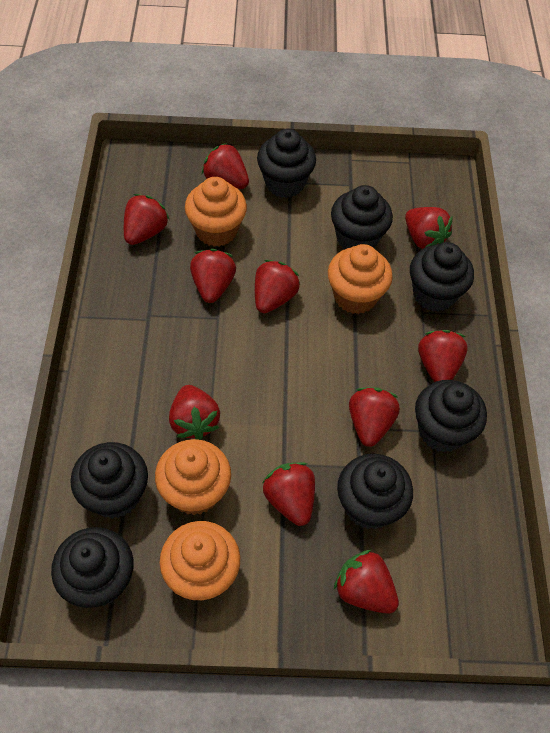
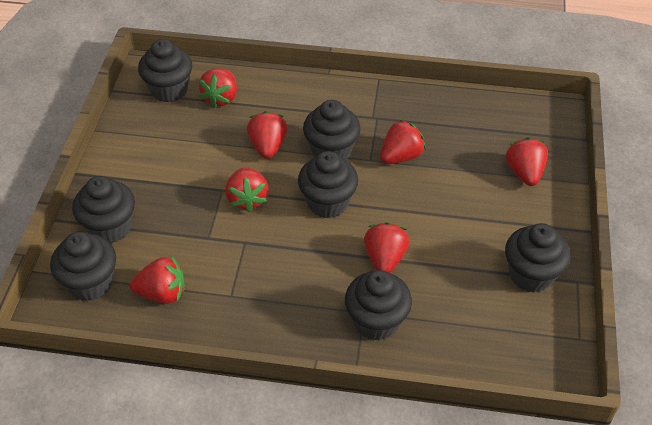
orange cupcake: 4 -> 0
red strawberry: 10 -> 7

